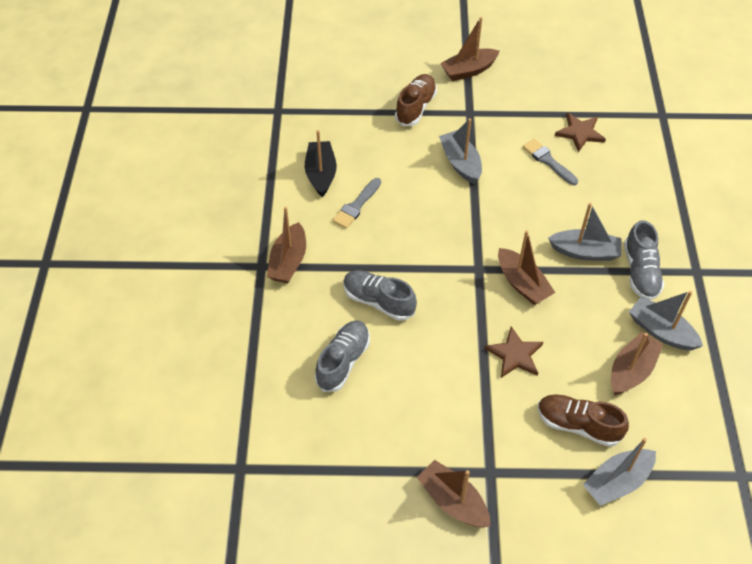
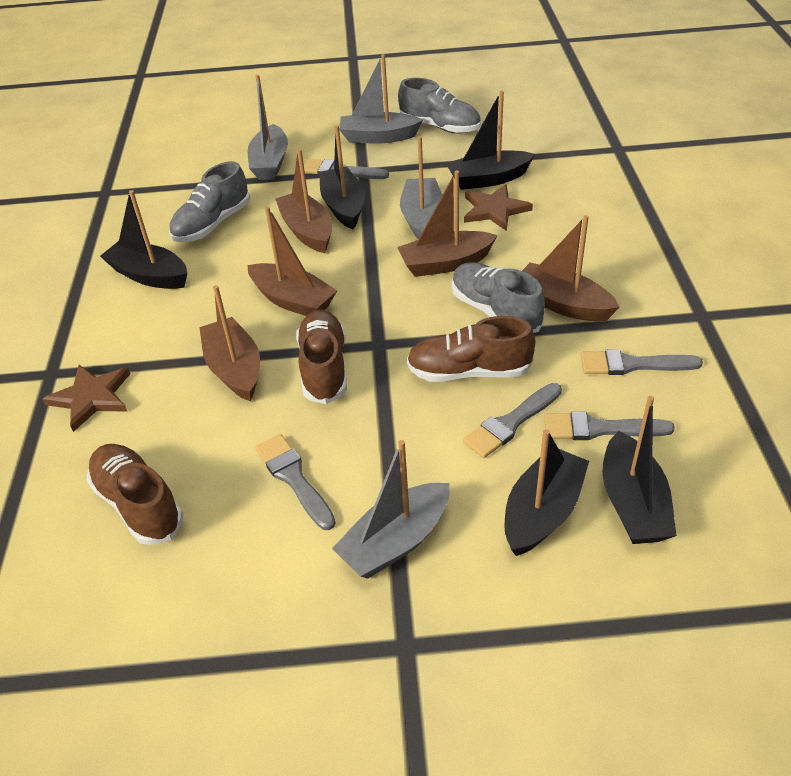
black boat: 1 -> 5
brown shoe: 2 -> 3
grey brush: 2 -> 5

